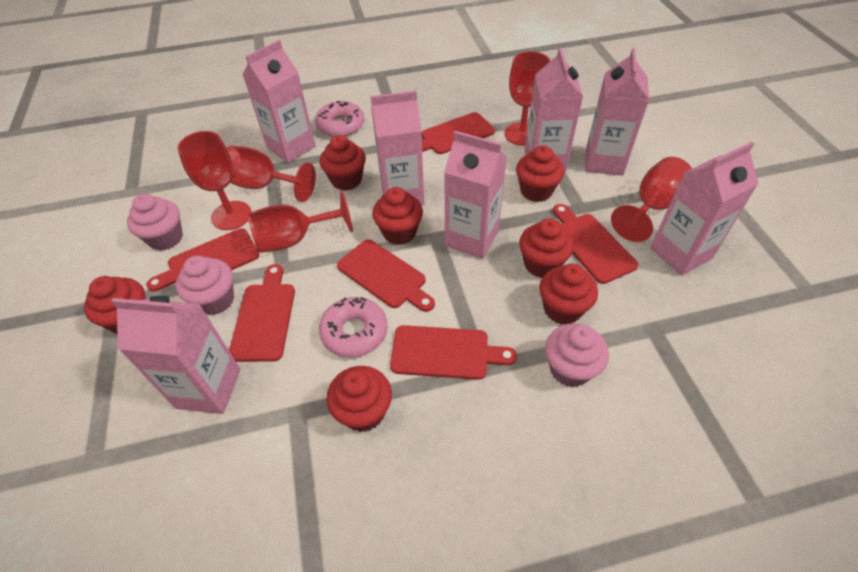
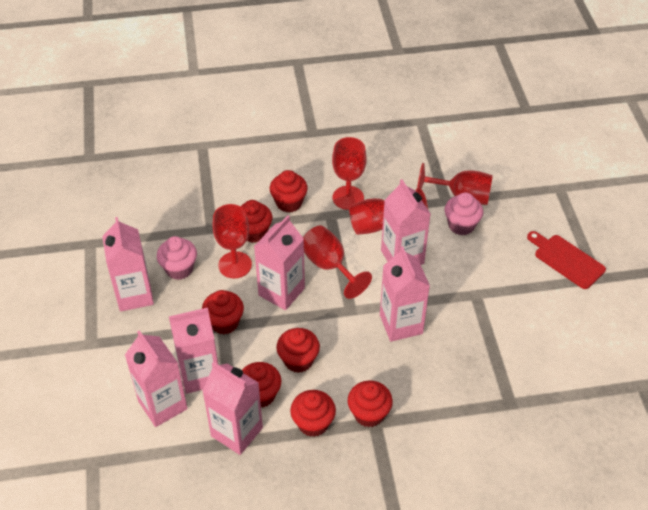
pink cupcake: 3 -> 2
pink donut: 2 -> 0
red cutting board: 6 -> 1

